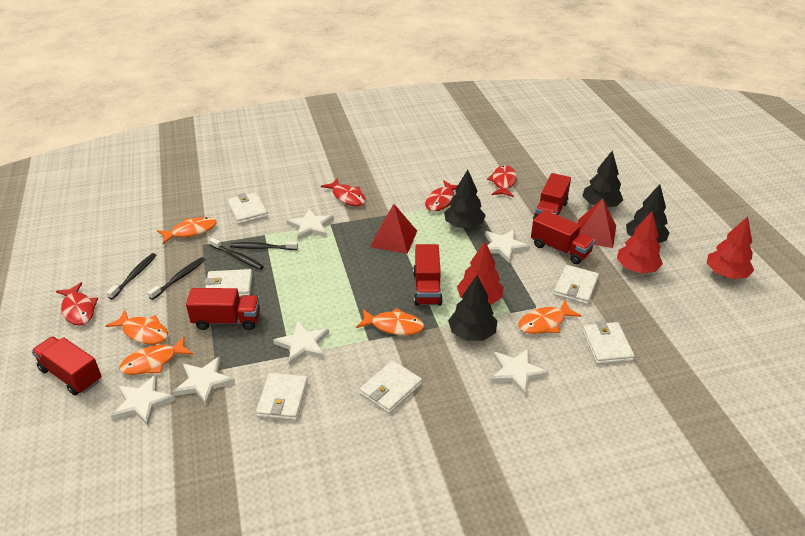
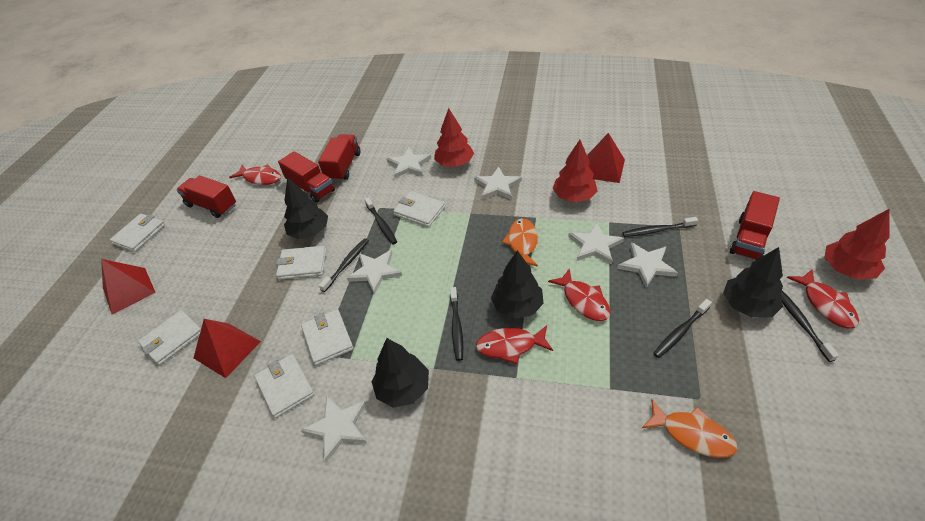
black toothbrush: 4 -> 6
orange fish: 5 -> 2
red pyramid: 2 -> 3
red truck: 5 -> 4

